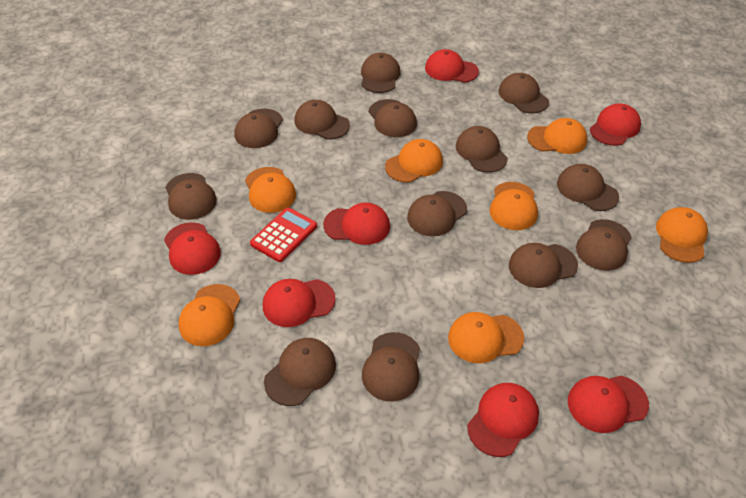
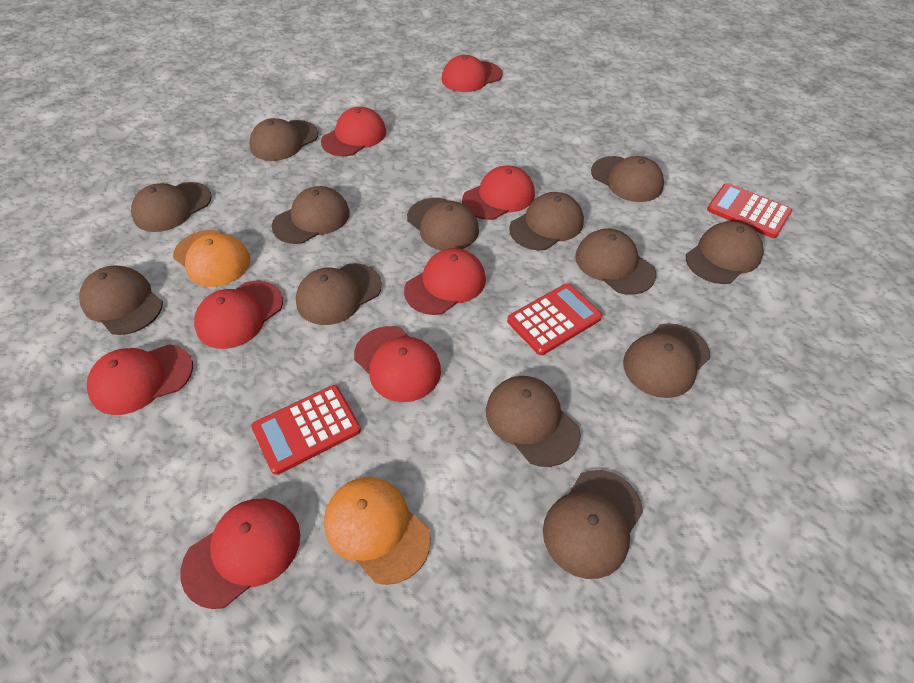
orange cap: 7 -> 2
red calculator: 1 -> 3
red cap: 7 -> 8

